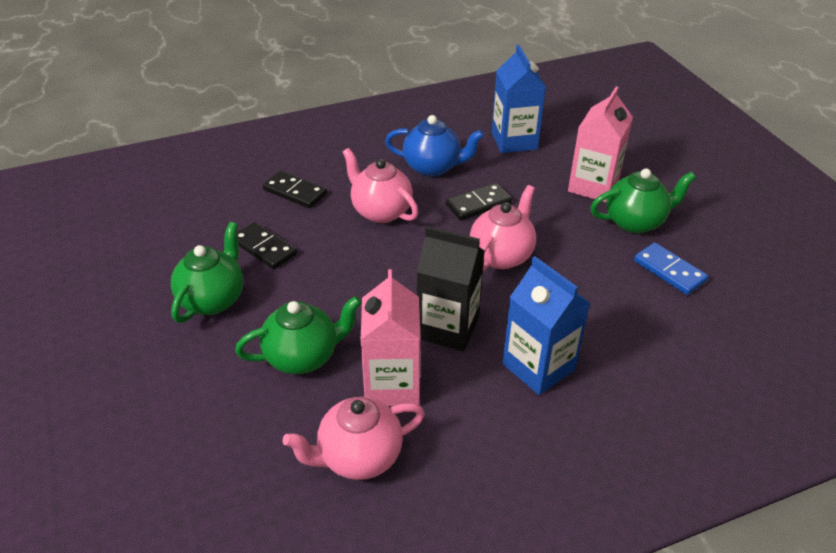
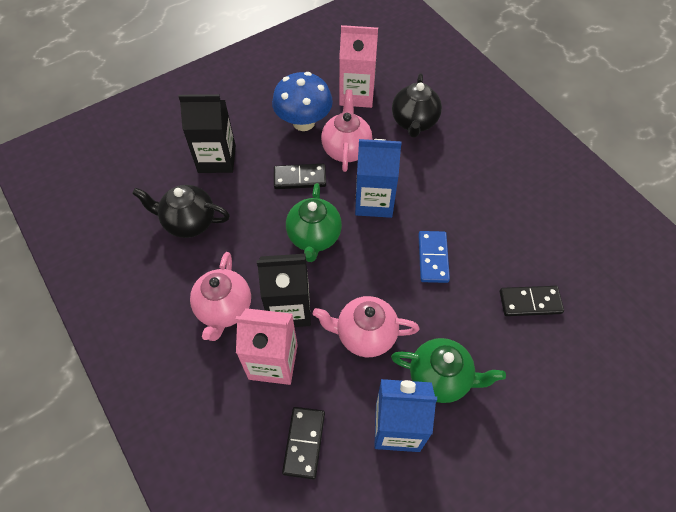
black carton: 1 -> 2
black teapot: 0 -> 2
blue mushroom: 0 -> 1
blue teapot: 1 -> 0
green teapot: 3 -> 2

